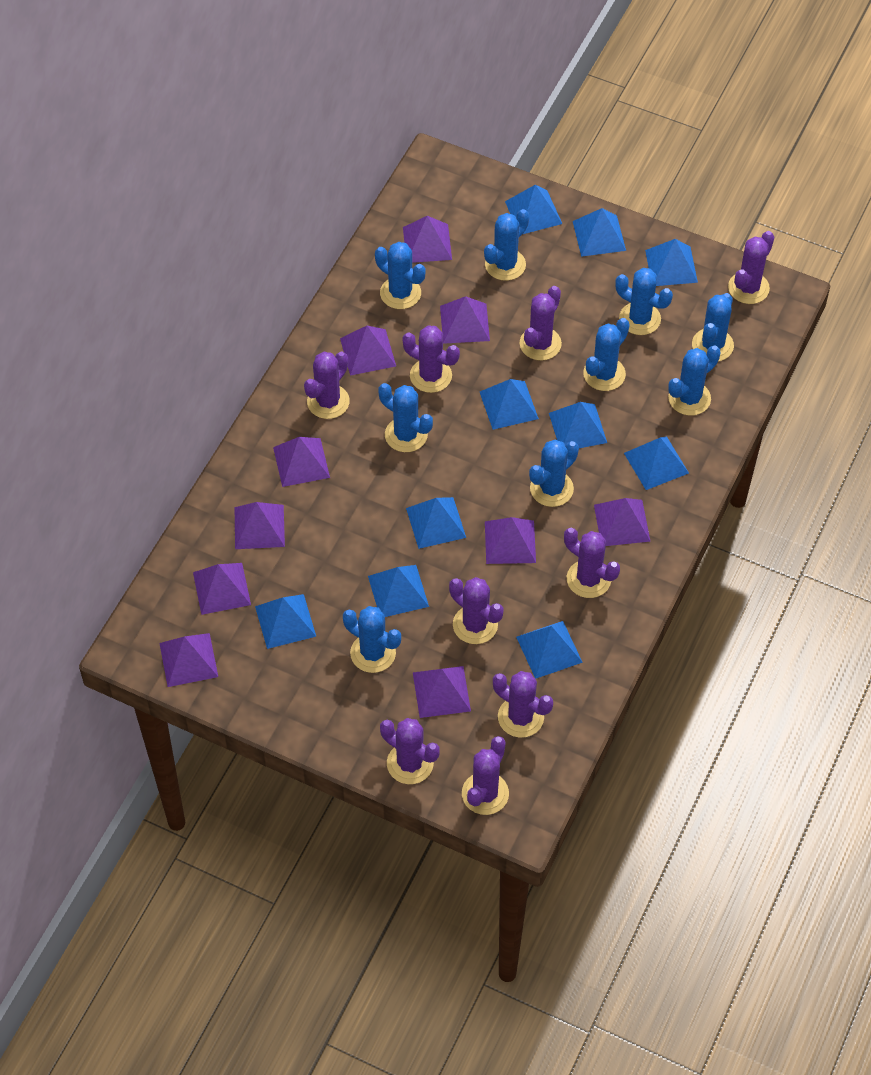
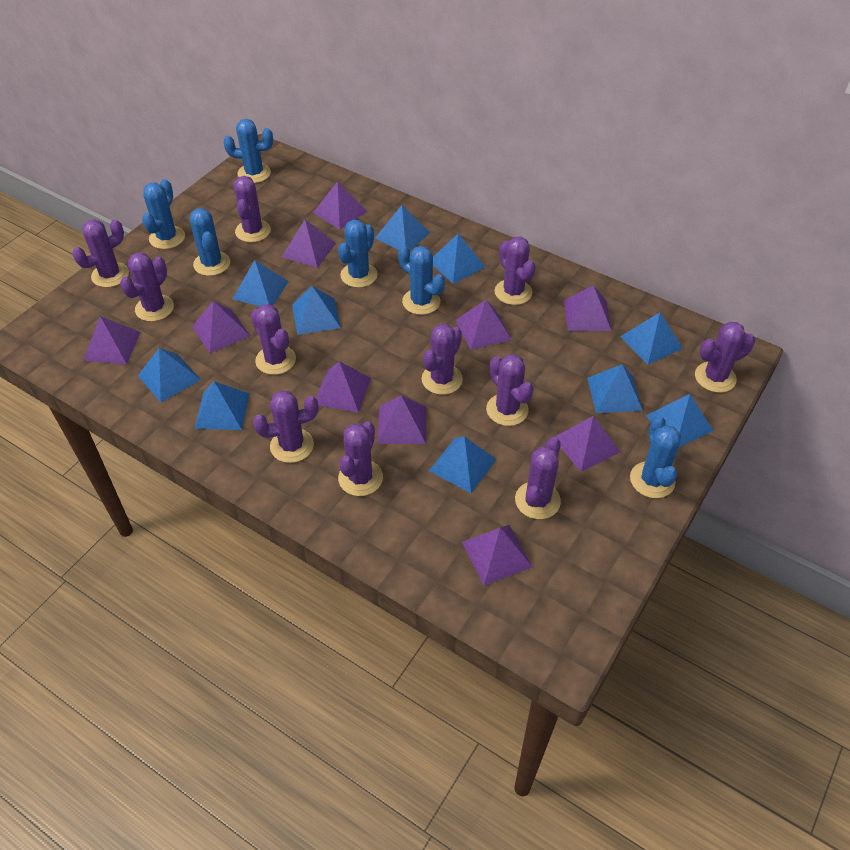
blue cactus: 9 -> 6
purple cactus: 9 -> 11

